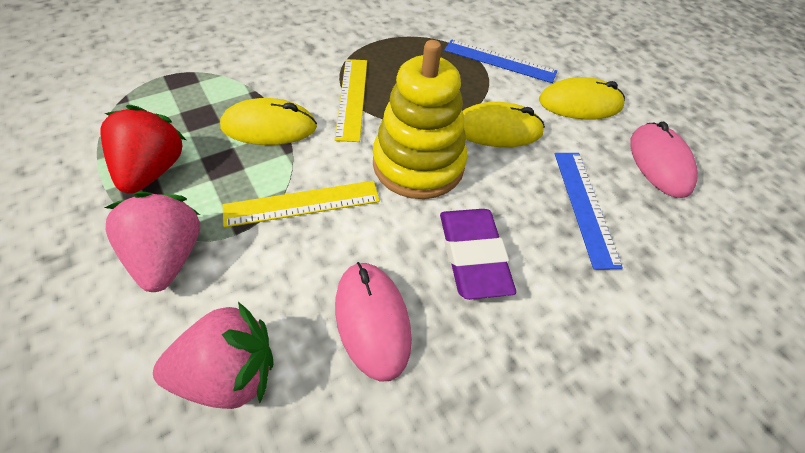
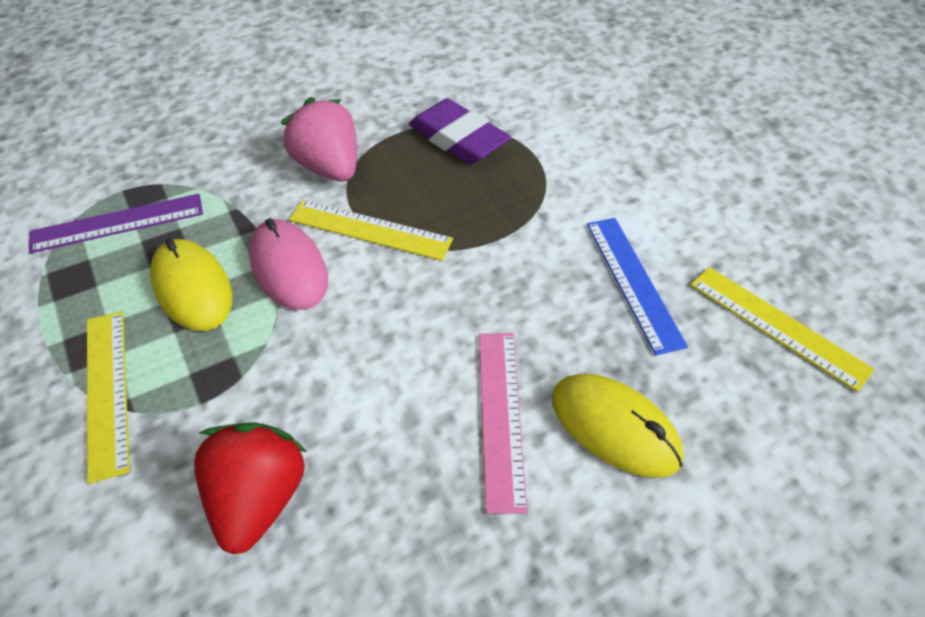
blue ruler: 2 -> 1
pink mouse: 2 -> 1
pink ruler: 0 -> 1
pink strawberry: 2 -> 1
purple ruler: 0 -> 1
yellow mouse: 3 -> 2
yellow ruler: 2 -> 3
yellow stacking toy: 1 -> 0

